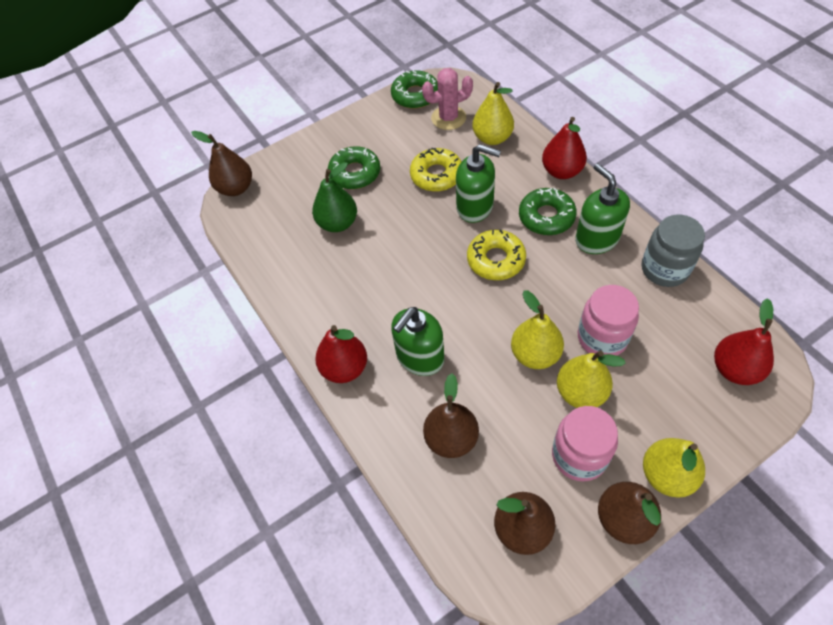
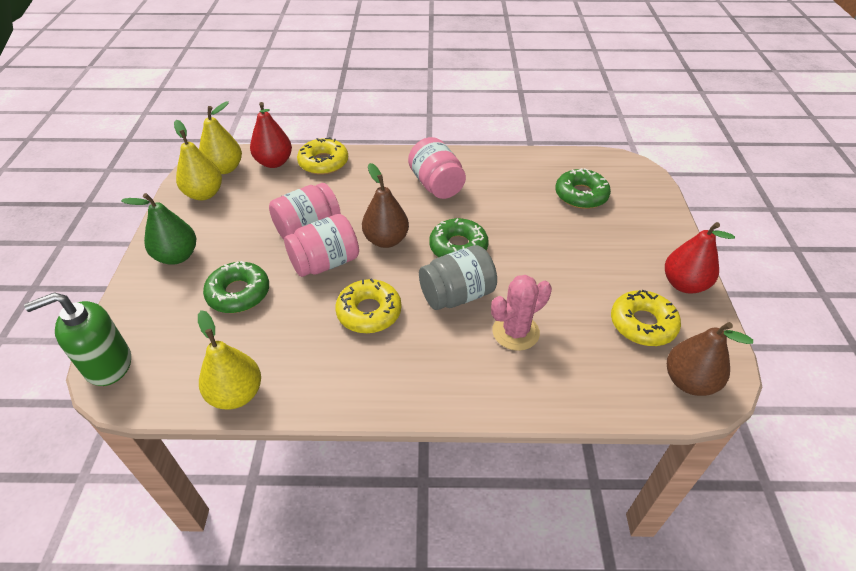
brown pear: 4 -> 2
green soap dispenser: 3 -> 1
pink jar: 2 -> 3
red pear: 3 -> 2
yellow donut: 2 -> 3
yellow pear: 4 -> 3

